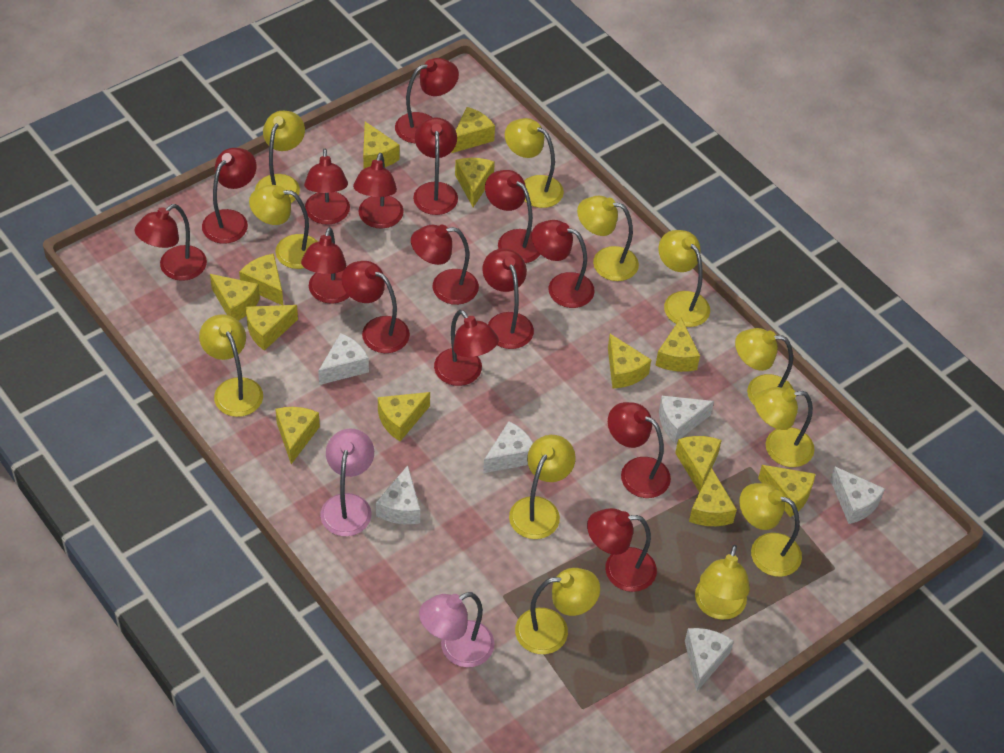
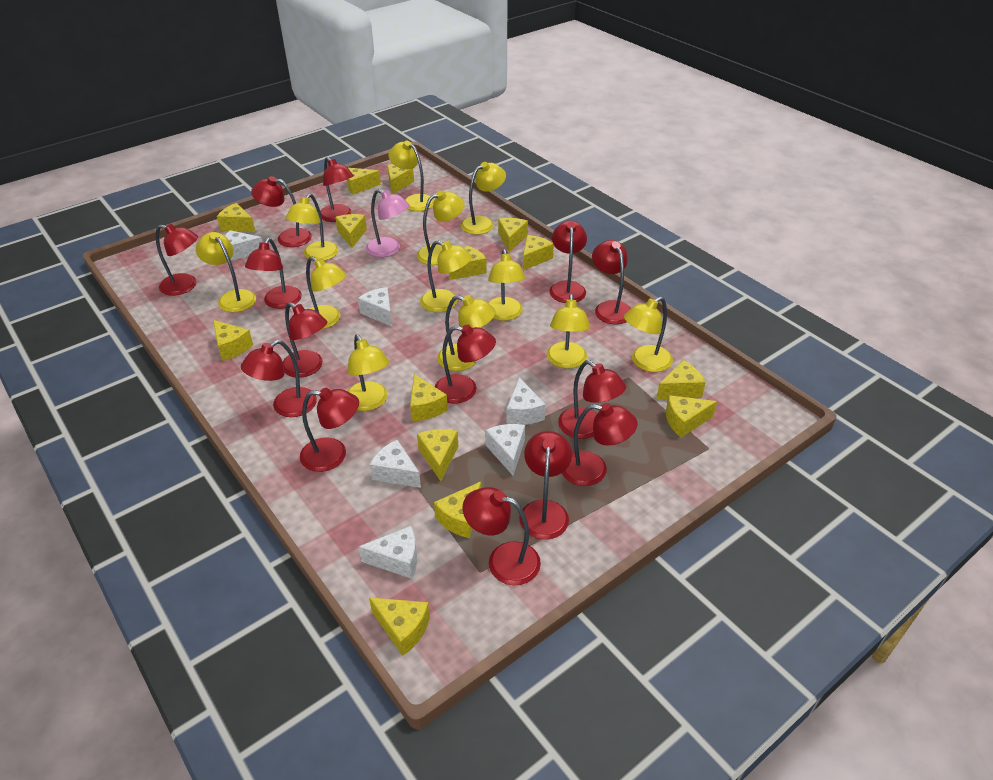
pink lamp: 2 -> 1
red lamp: 15 -> 14
yellow cheese: 13 -> 14

